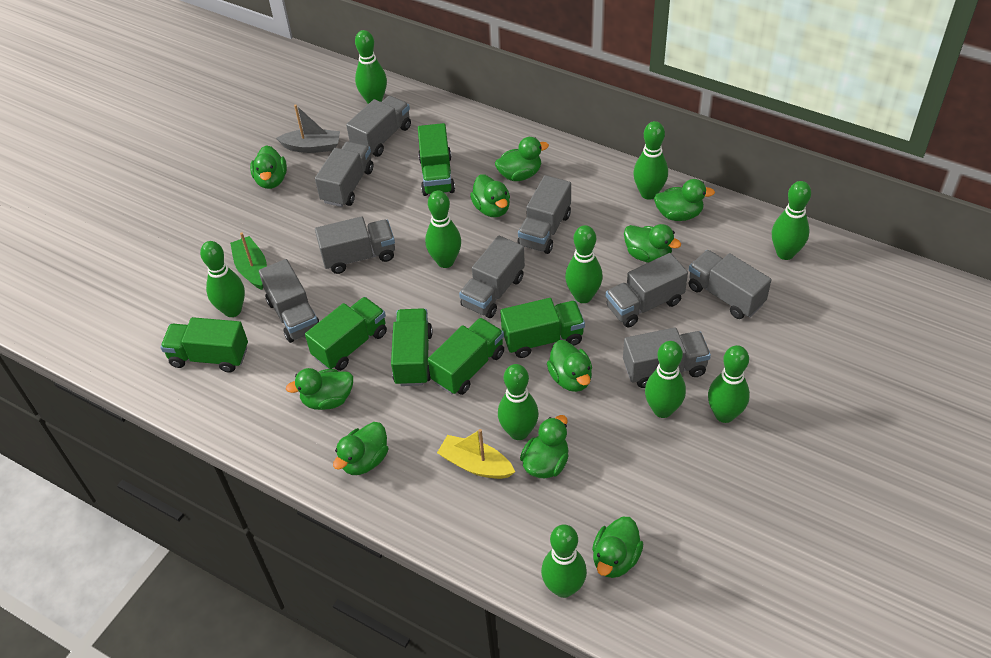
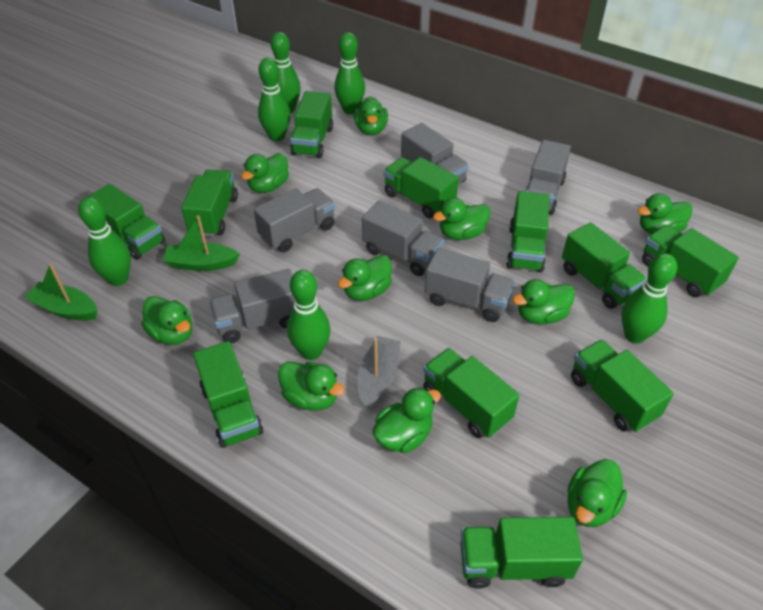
green boat: 1 -> 2
green bowling pin: 10 -> 6
green truck: 6 -> 11
grey truck: 9 -> 6
yellow boat: 1 -> 0

